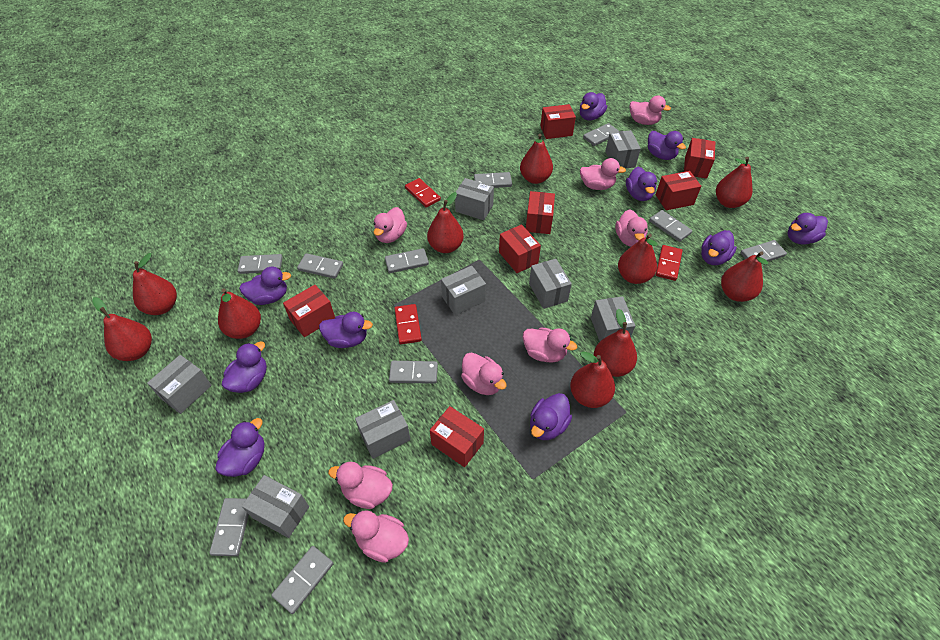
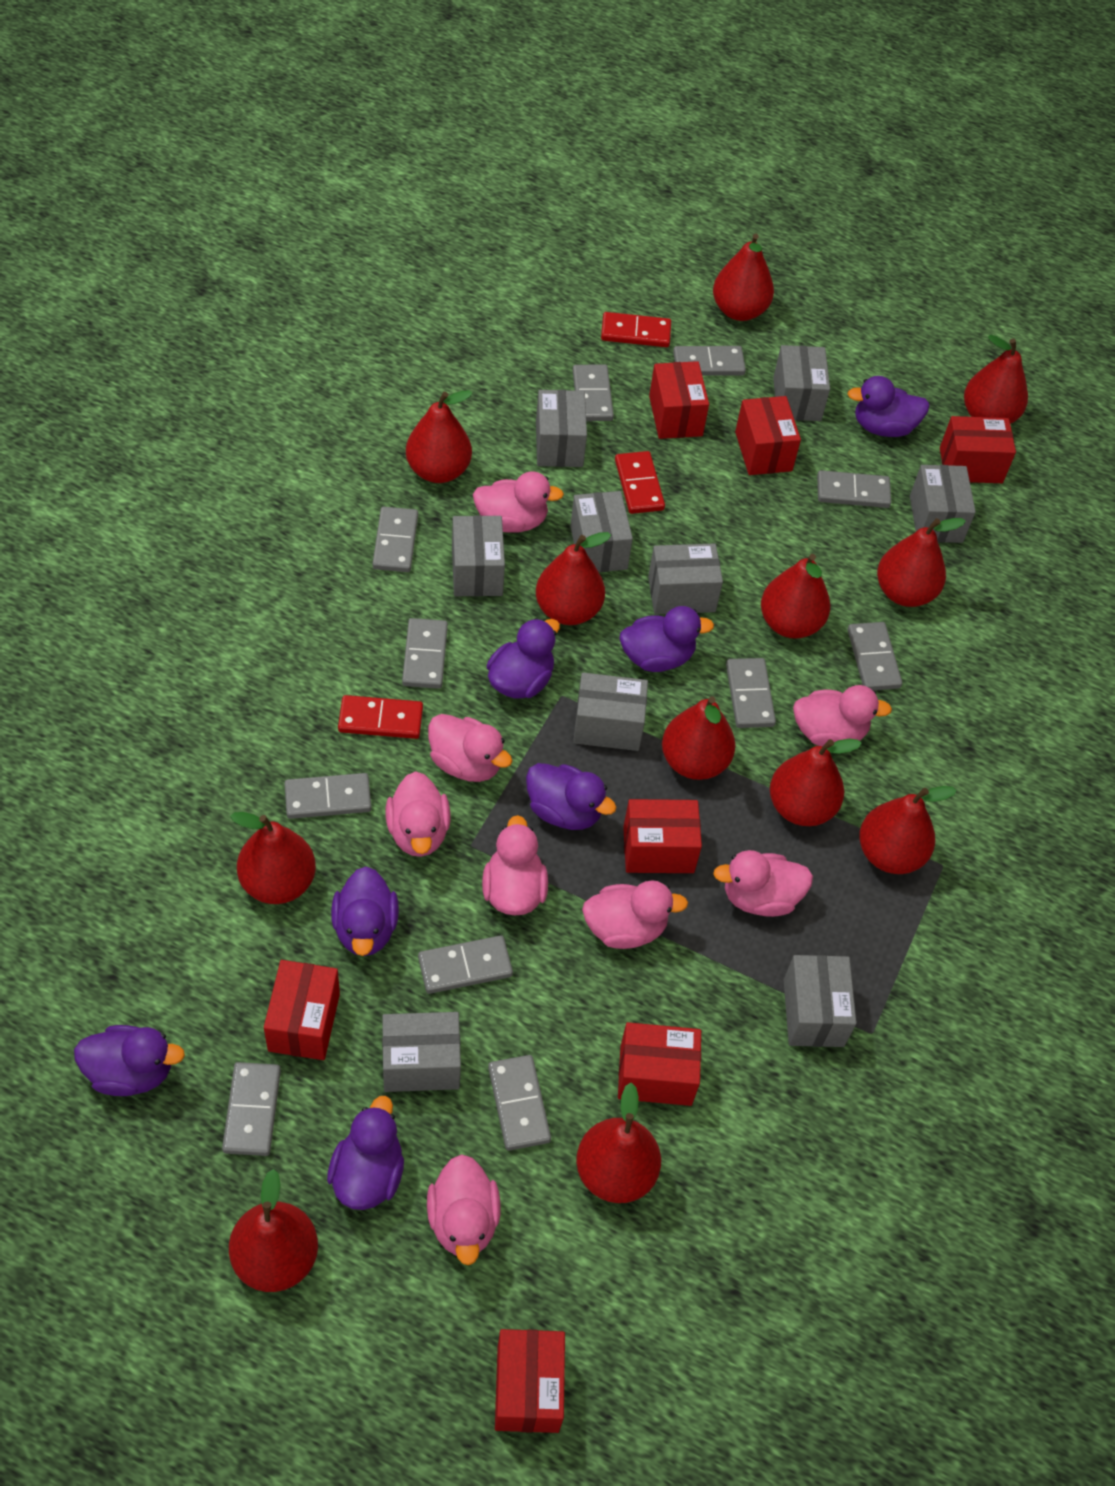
grey box: 8 -> 9
grey domino: 10 -> 11
purple duck: 10 -> 7
red pear: 10 -> 12

